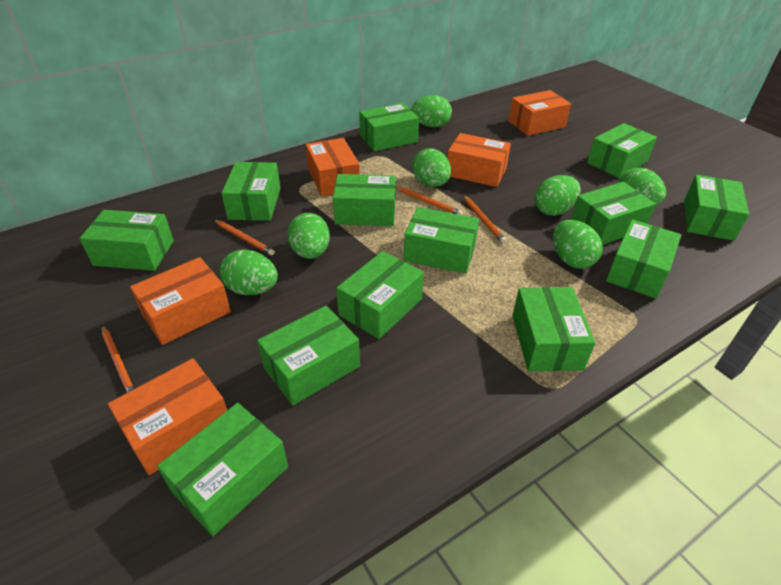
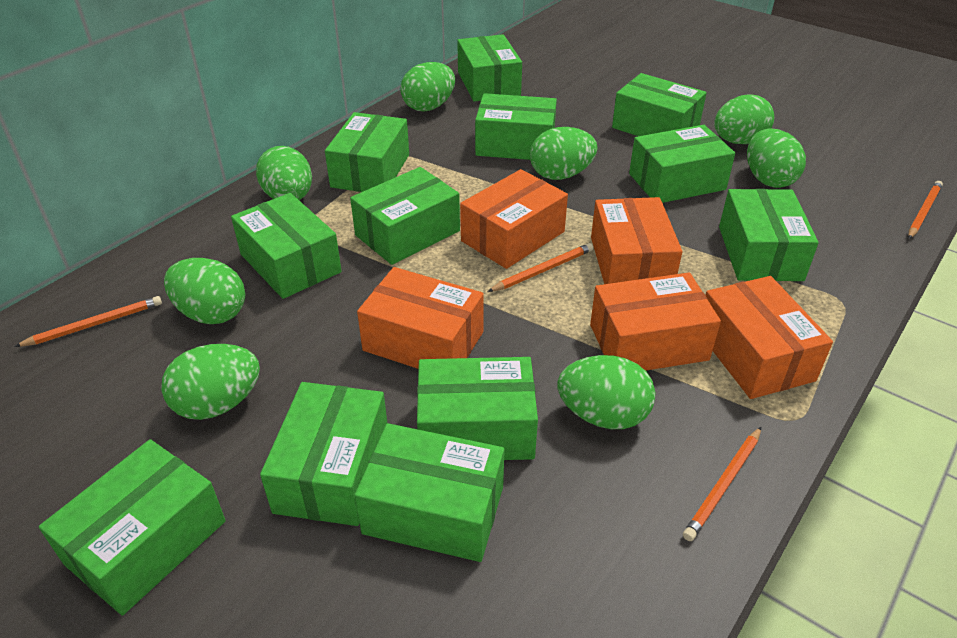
green box: 13 -> 12
green egg: 7 -> 8

